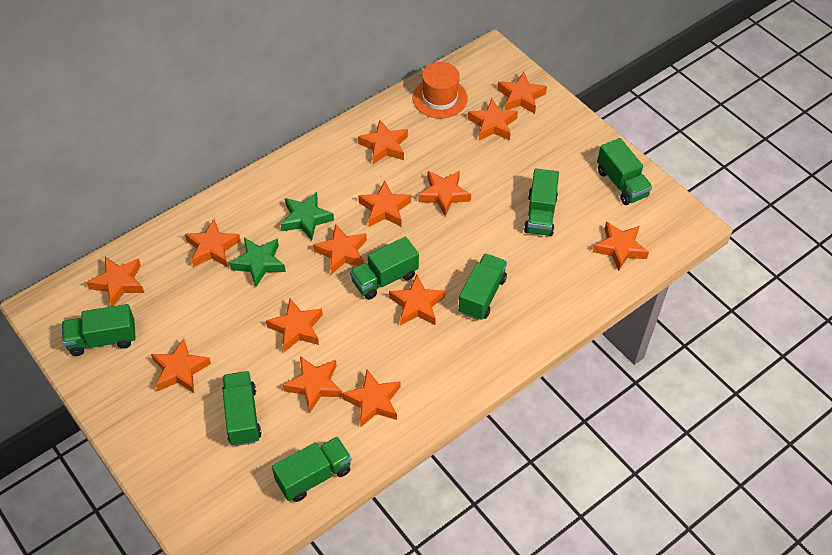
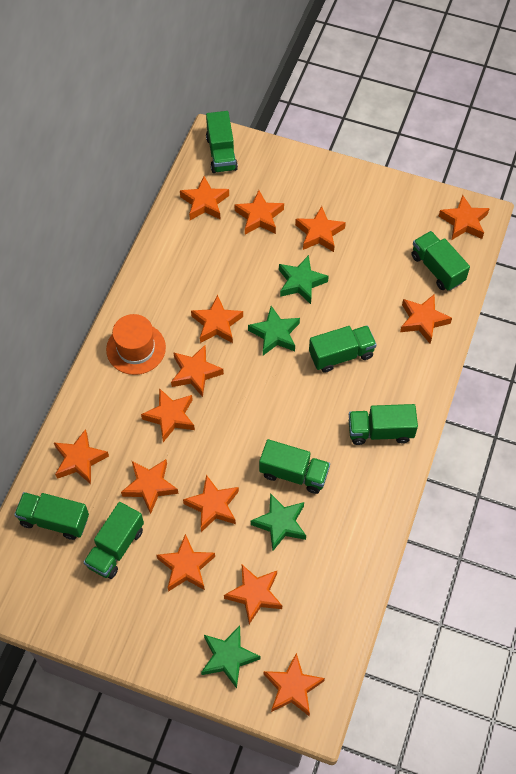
green star: 2 -> 4

